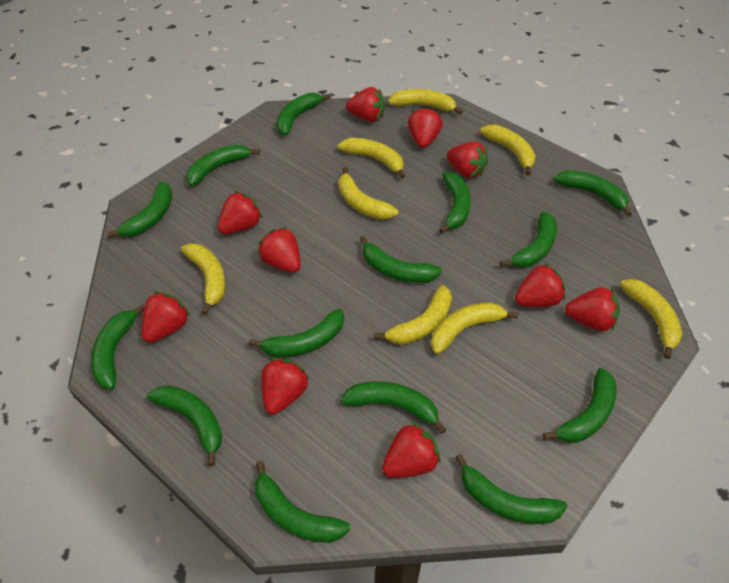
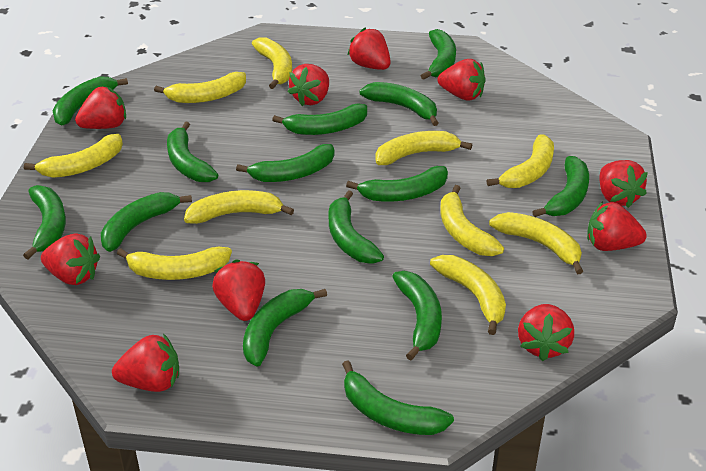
yellow banana: 8 -> 10

